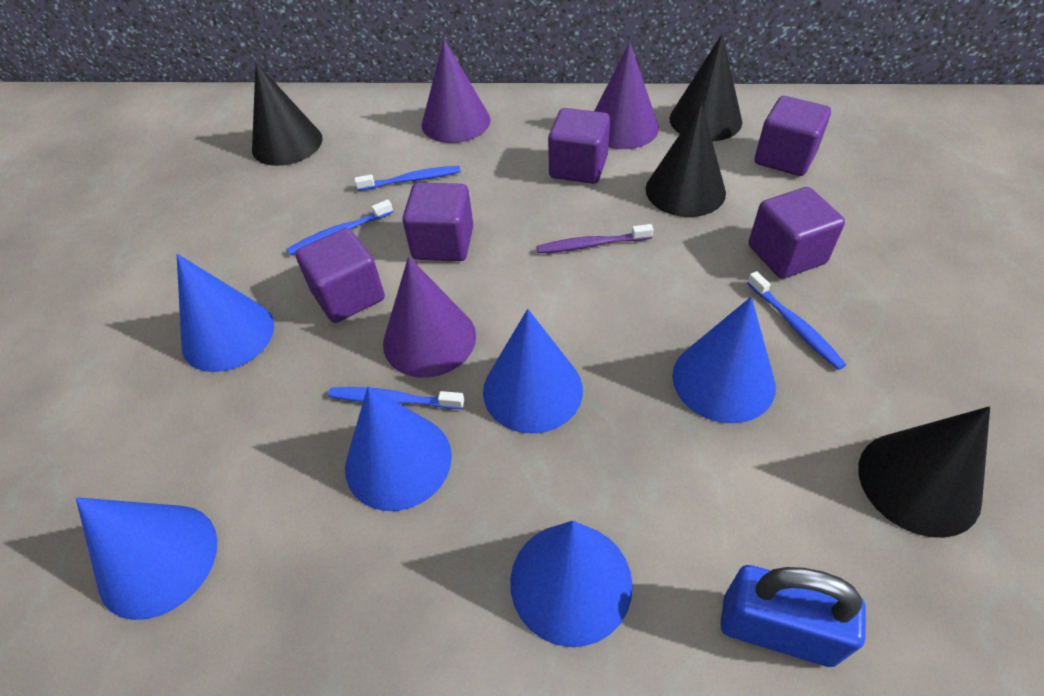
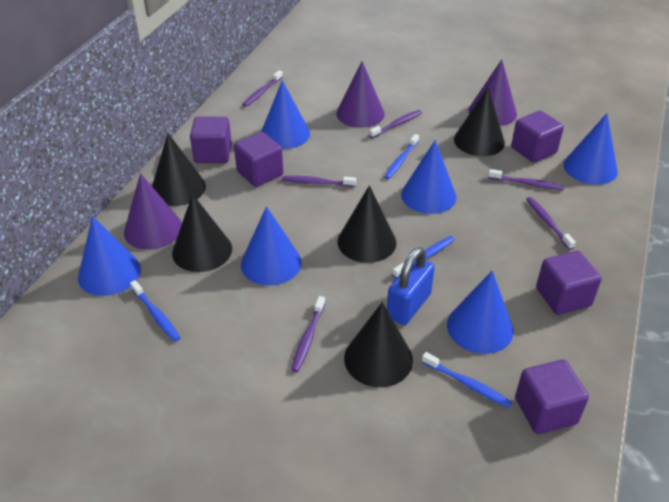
black cone: 4 -> 5
purple toothbrush: 1 -> 6

